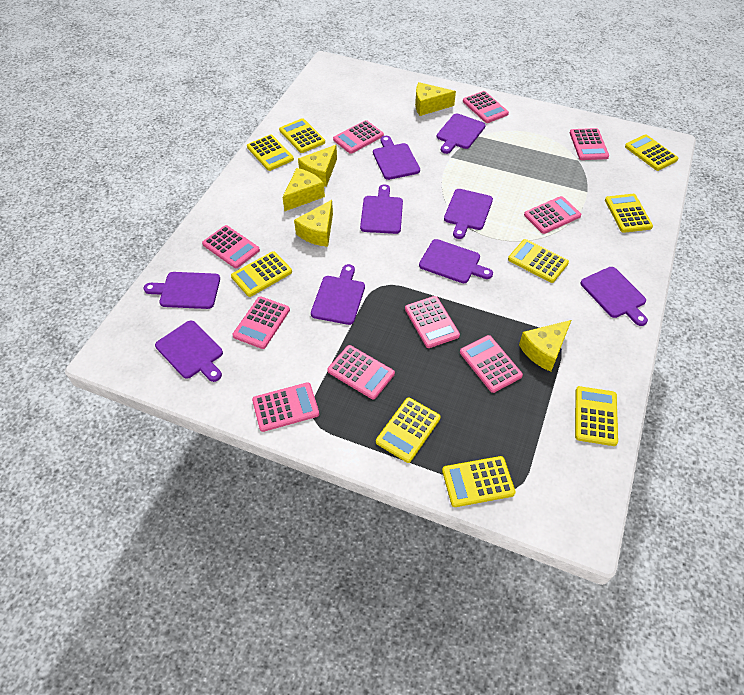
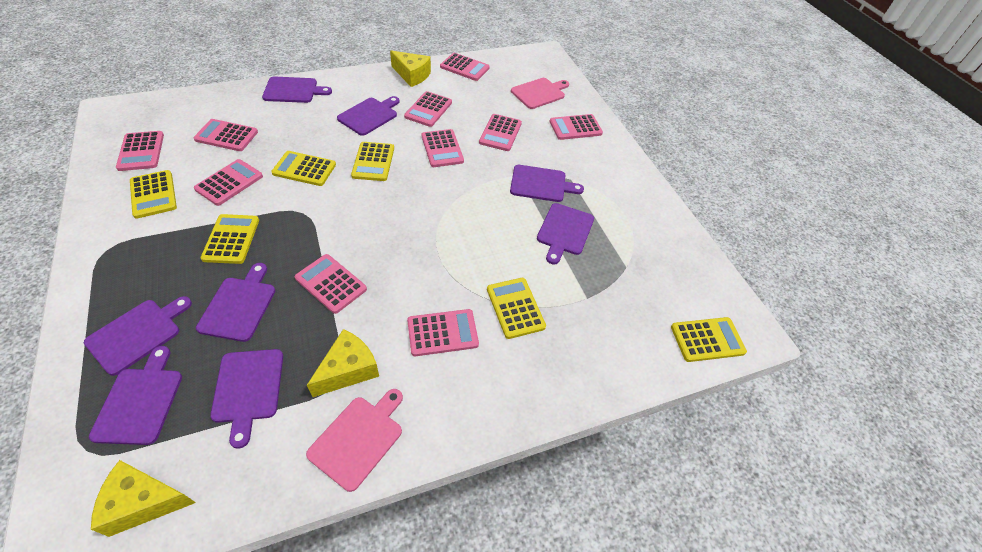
pink cutting board: 0 -> 2
purple cutting board: 9 -> 8
yellow calculator: 9 -> 6
yellow cheese: 5 -> 3

